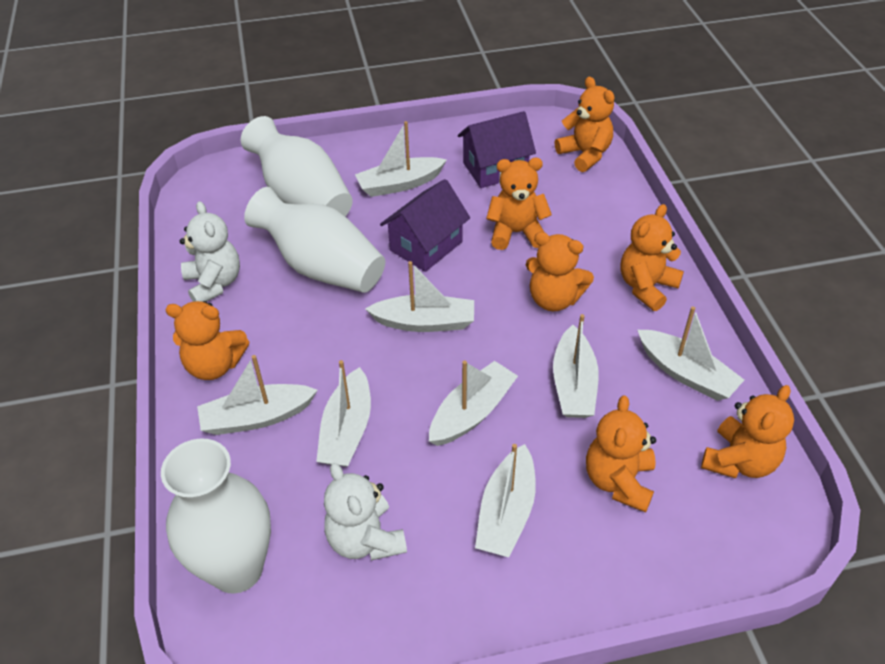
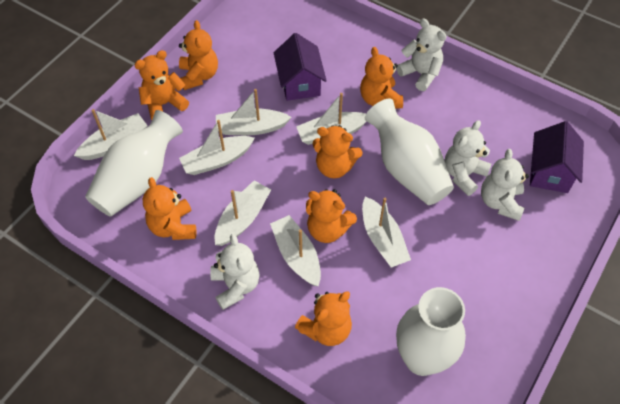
white boat: 8 -> 7
white teddy bear: 2 -> 4

